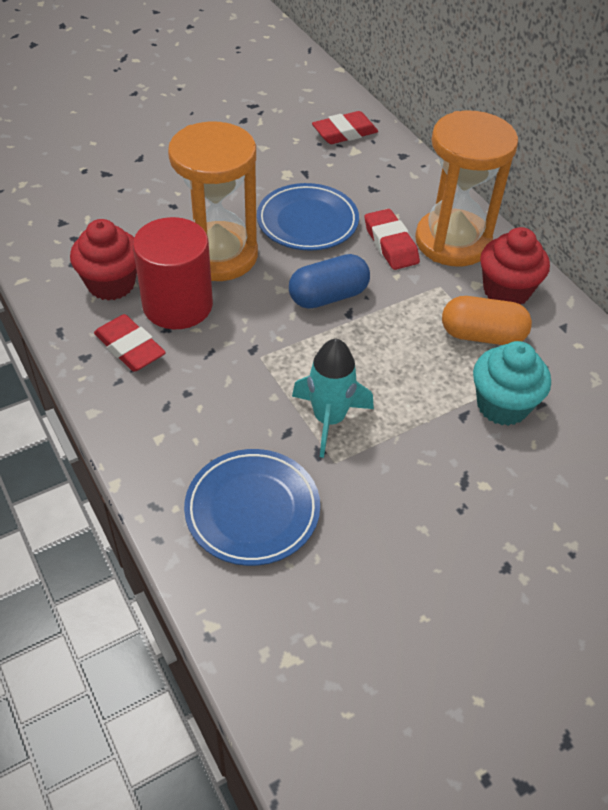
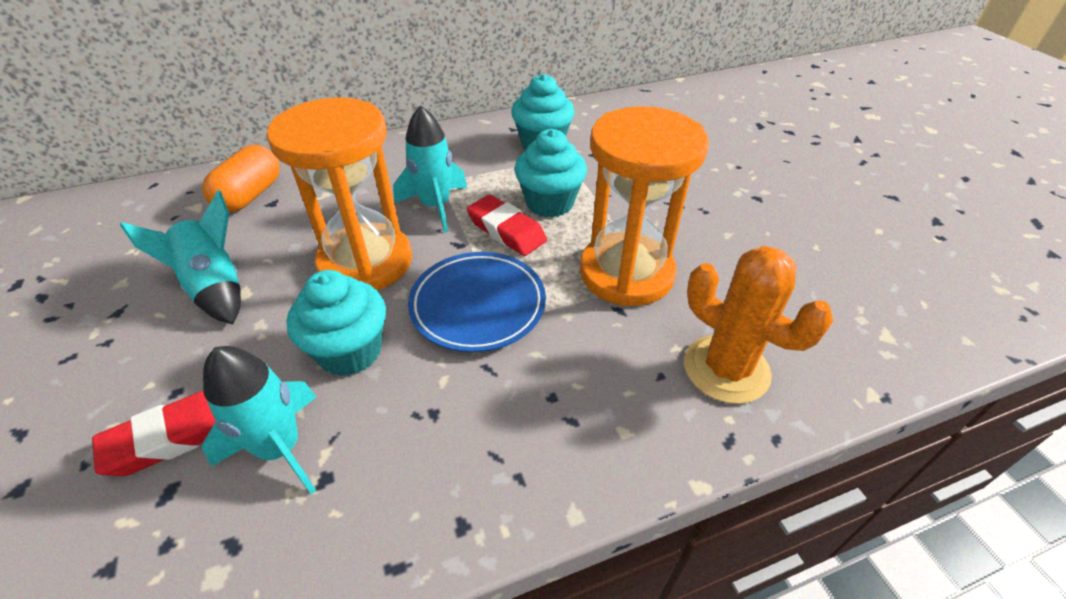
blue capsule: 1 -> 0
blue plate: 2 -> 1
orange cactus: 0 -> 1
red cupcake: 2 -> 0
red cylinder: 1 -> 0
red eraser: 3 -> 2
turquoise cupcake: 1 -> 3
turquoise rocket: 1 -> 3

